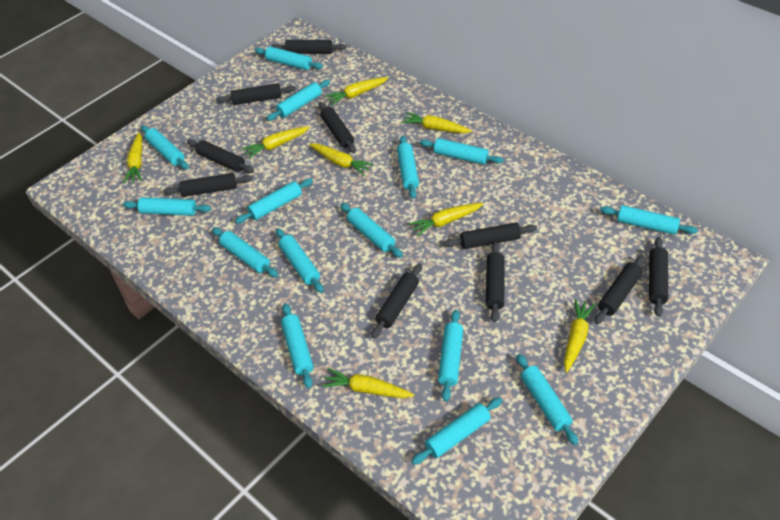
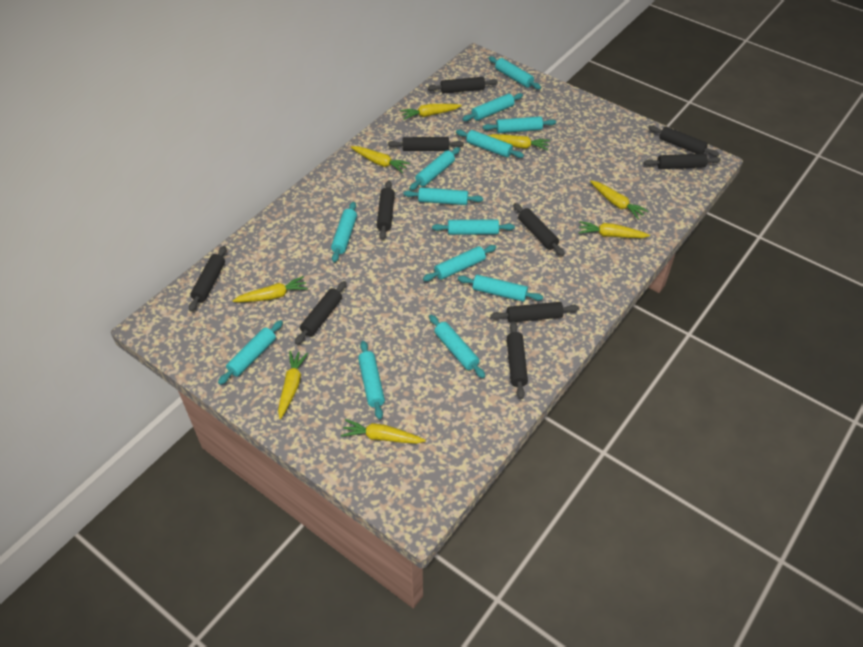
turquoise rolling pin: 15 -> 13

